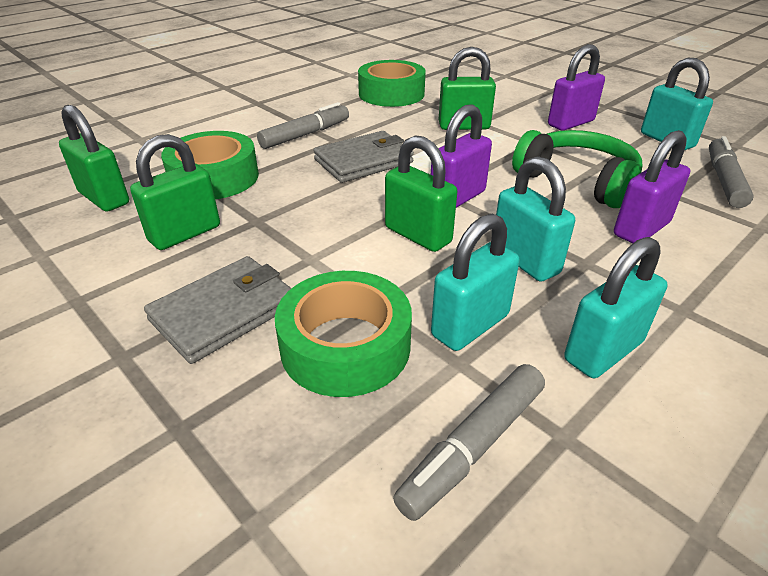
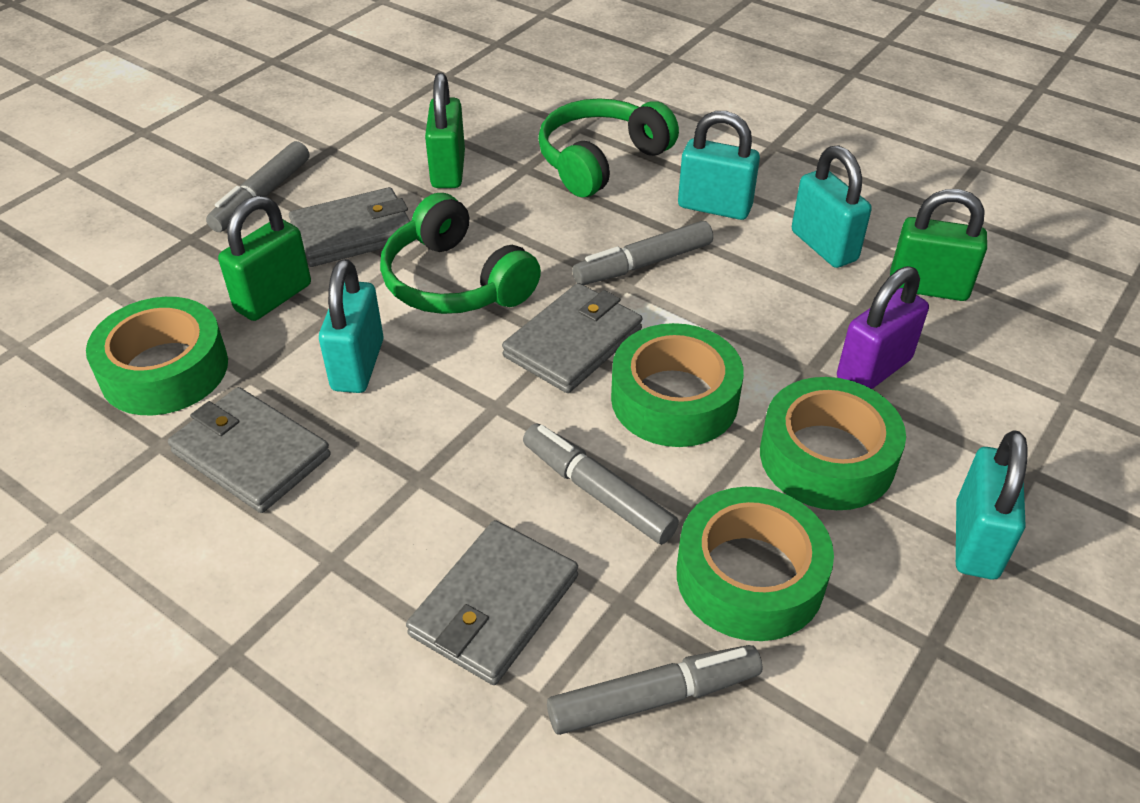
green headphones: 1 -> 2
green padlock: 4 -> 3
green tape: 3 -> 4
grey marker: 3 -> 4
grey wallet: 2 -> 4
purple padlock: 3 -> 1

